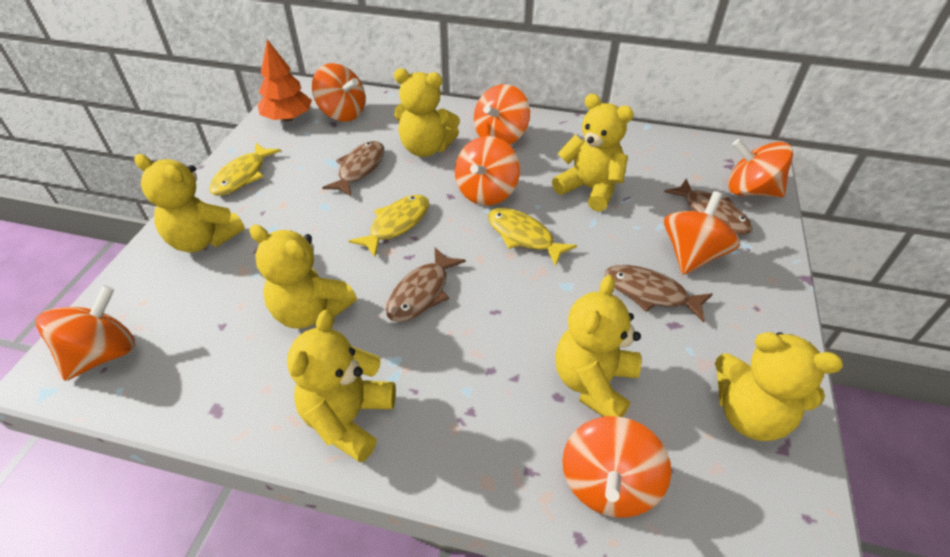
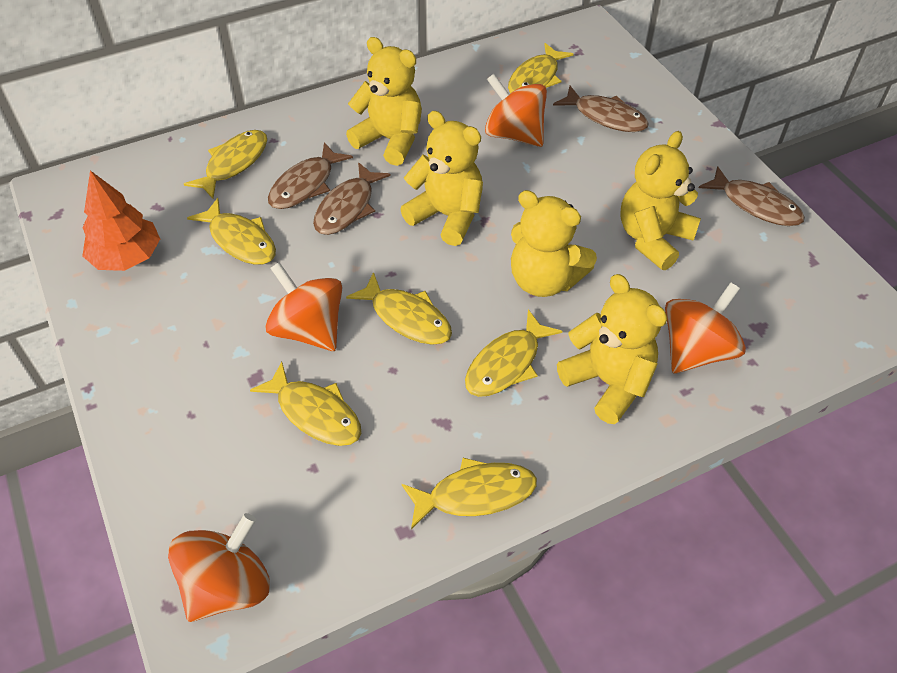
orange spinning top: 7 -> 4
yellow fish: 3 -> 7
yellow teddy bear: 7 -> 5

